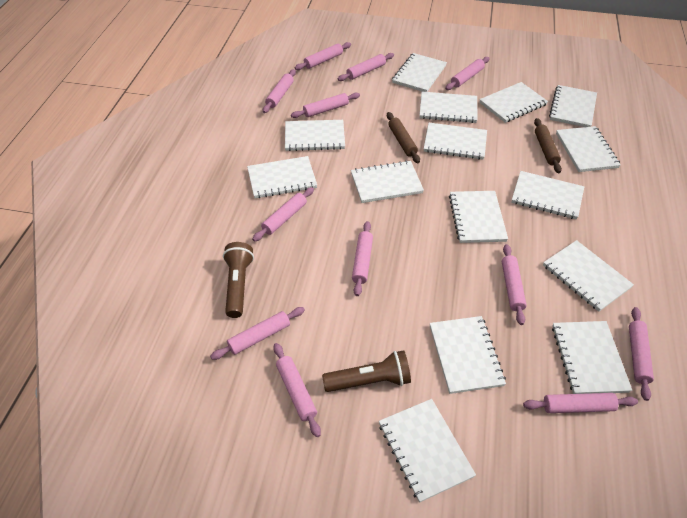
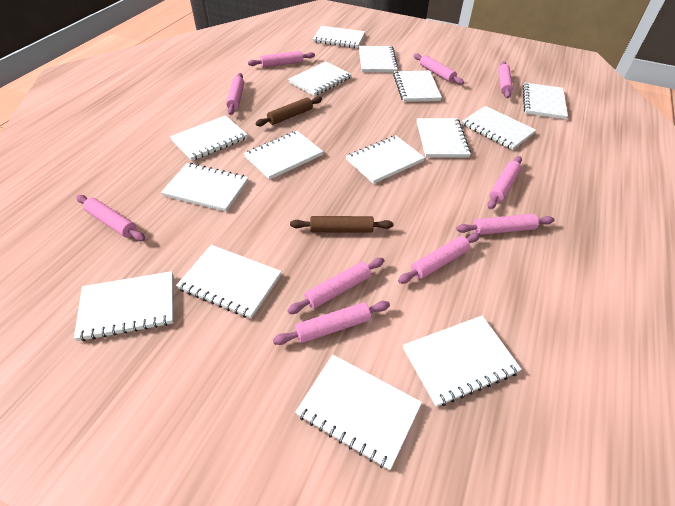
brown flashlight: 2 -> 0
pink rolling pin: 12 -> 10

